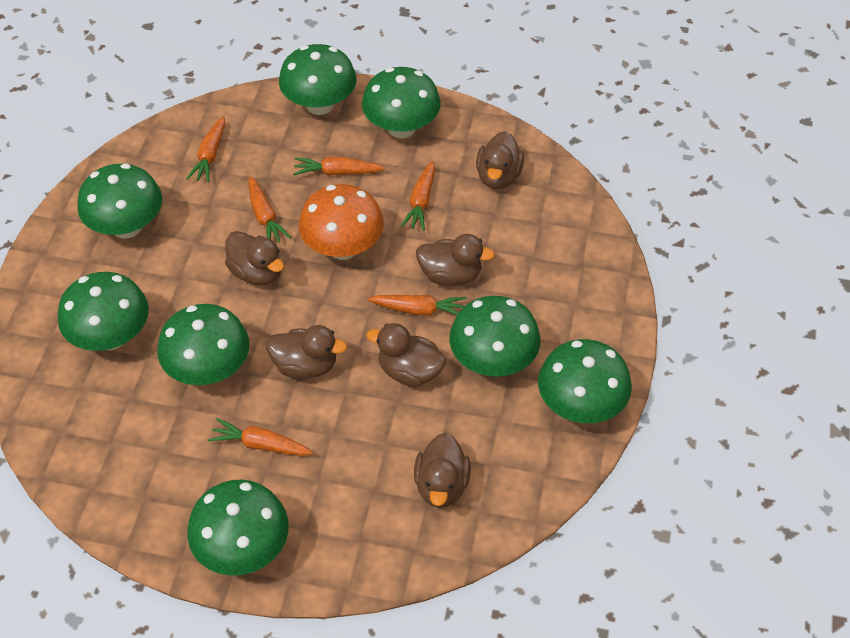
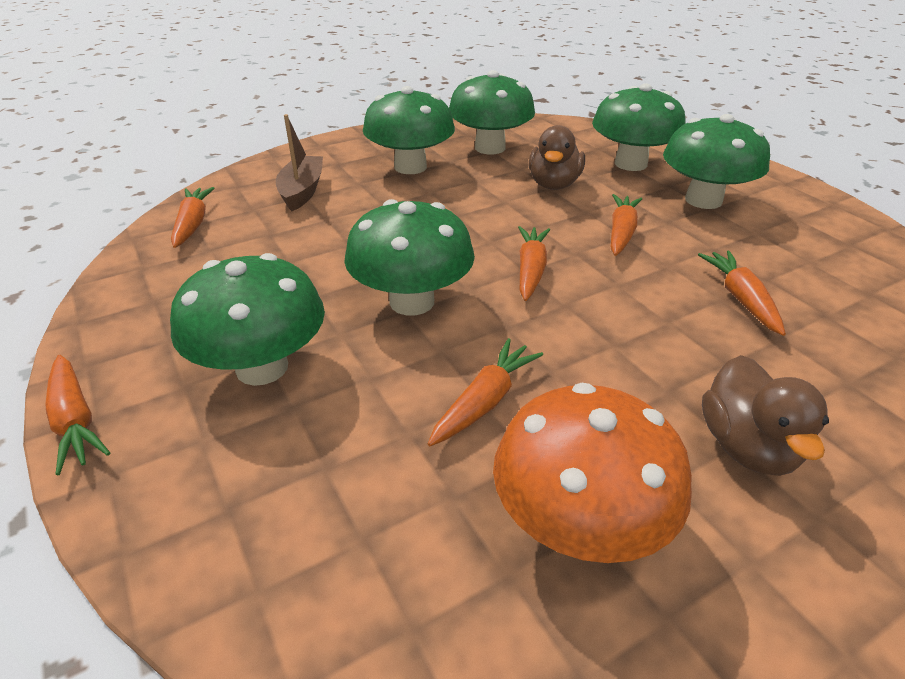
brown boat: 0 -> 1
brown duck: 6 -> 2
green mushroom: 8 -> 6

